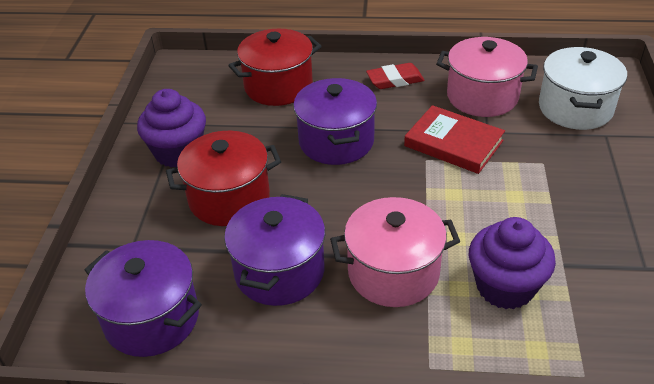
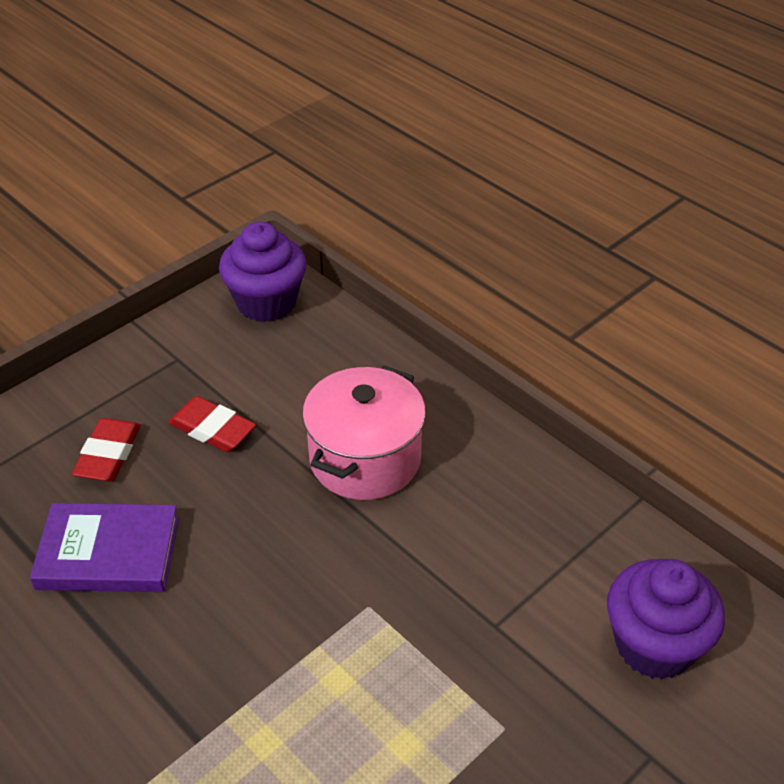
pink pot: 2 -> 1
purple book: 0 -> 1
purple pot: 3 -> 0
red book: 1 -> 0
red eraser: 1 -> 2
red pot: 2 -> 0
white pot: 1 -> 0

